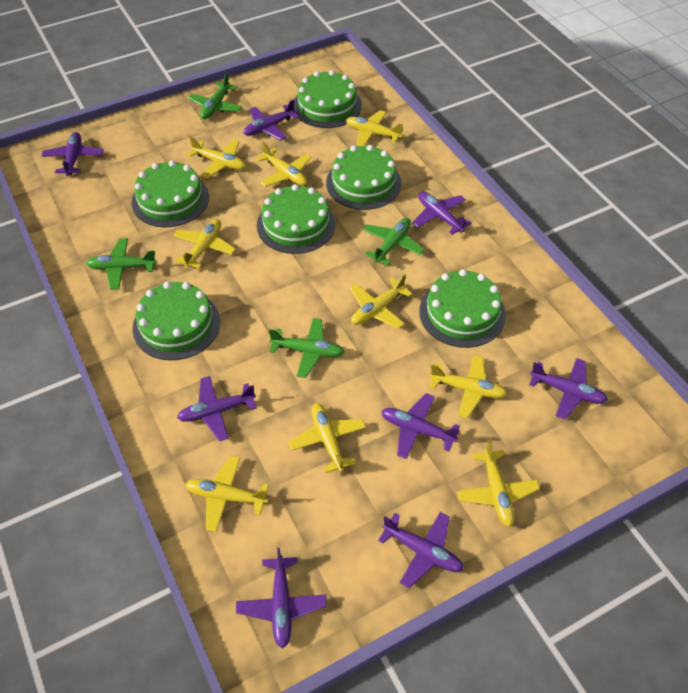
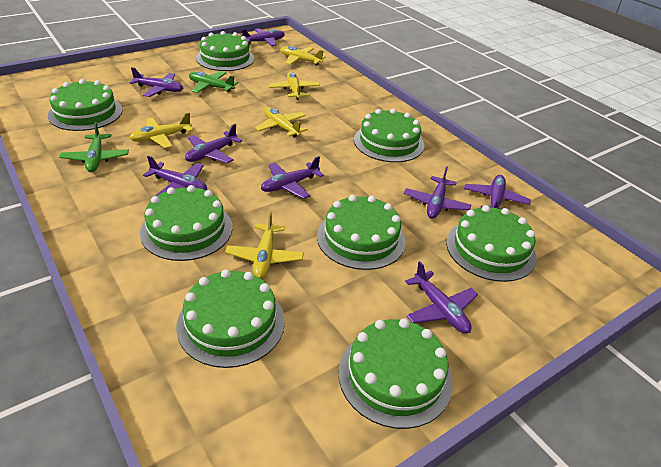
green cake: 6 -> 8
green plane: 4 -> 2
yellow plane: 9 -> 5

